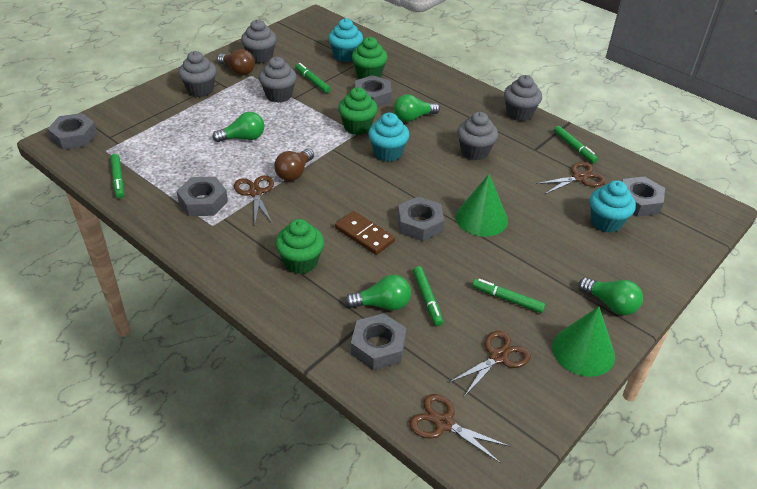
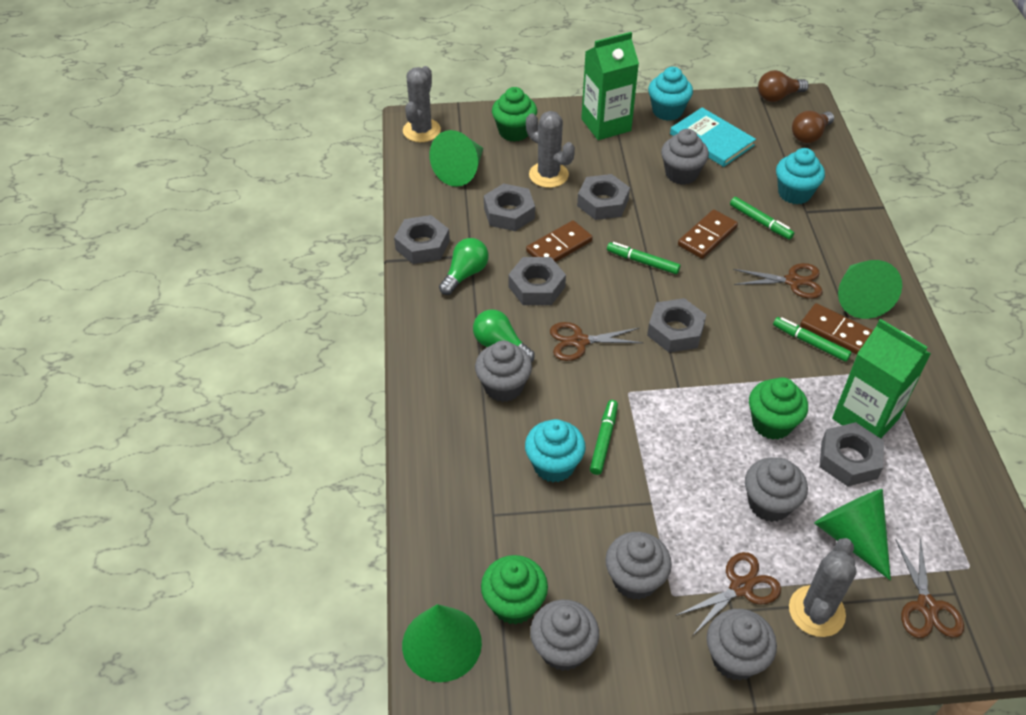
brown domino: 1 -> 3
green carton: 0 -> 2
green cone: 2 -> 4
green light bulb: 4 -> 2
green marker: 5 -> 4
grey cactus: 0 -> 3
grey cupcake: 5 -> 6
turquoise book: 0 -> 1

